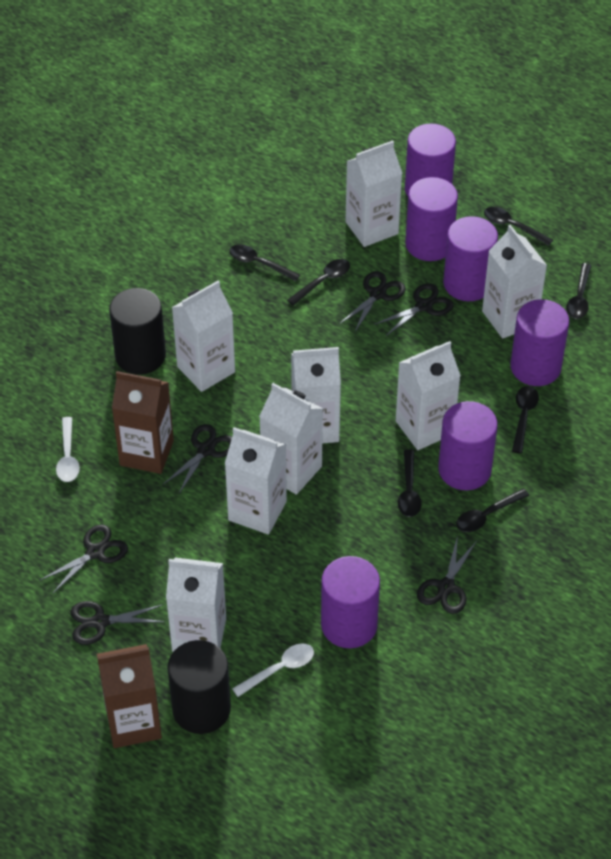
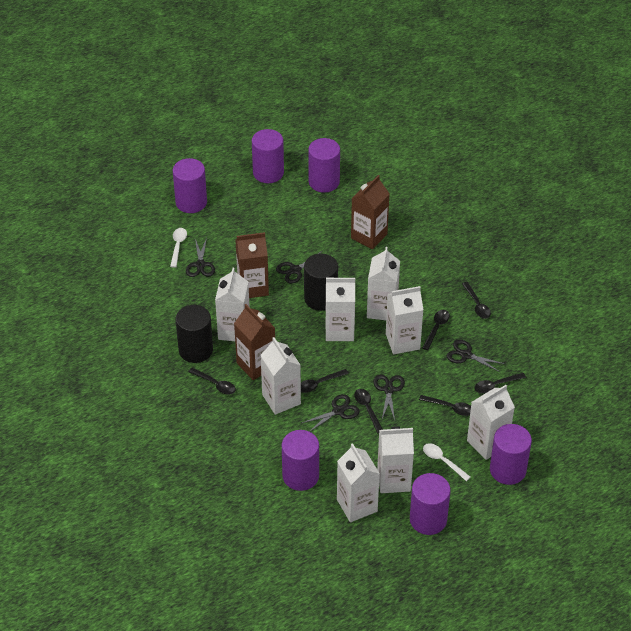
black scissors: 6 -> 5
brown carton: 2 -> 3

